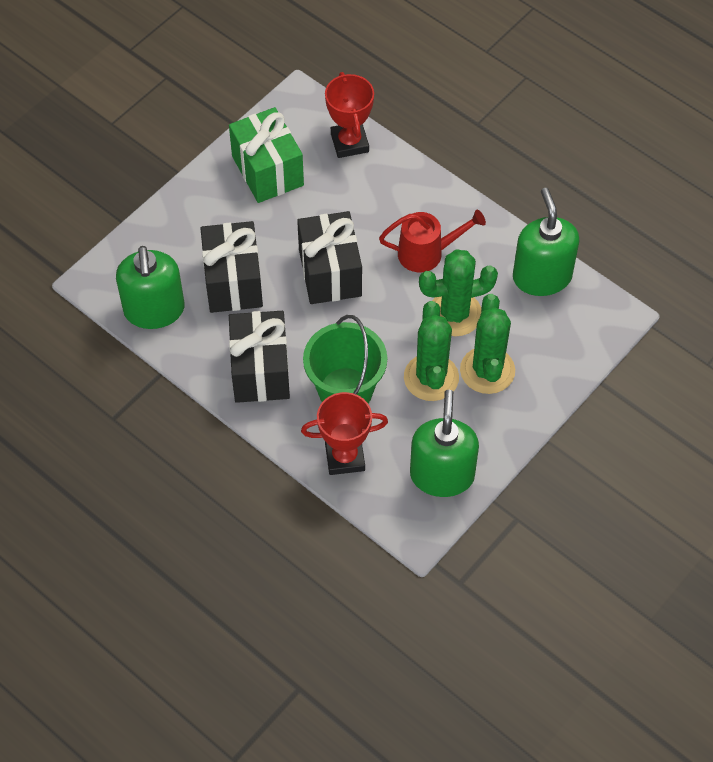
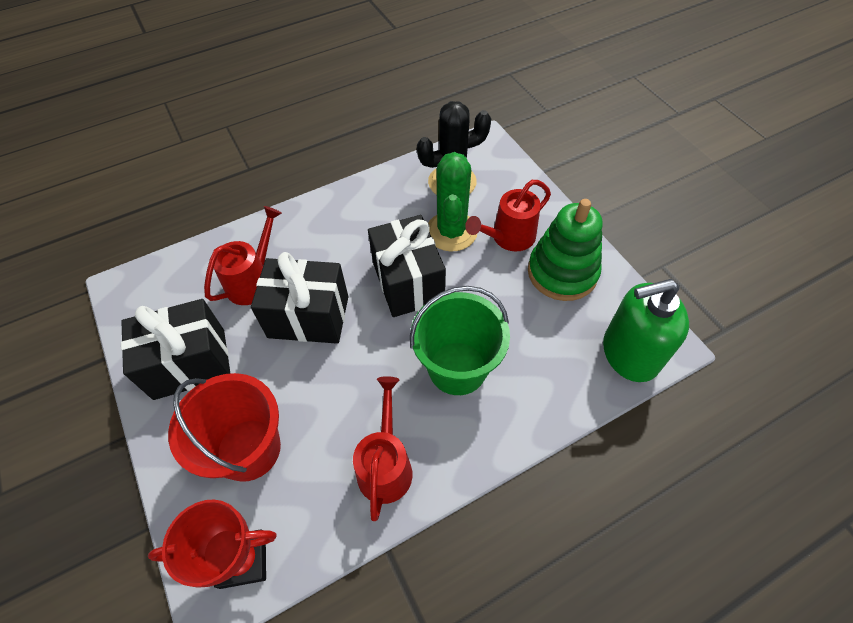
black cactus: 0 -> 1
green cactus: 3 -> 1
green gift: 1 -> 0
green soap dispenser: 3 -> 1
green stacking toy: 0 -> 1
red bucket: 0 -> 1
red trophy: 2 -> 1
red watering can: 1 -> 3

